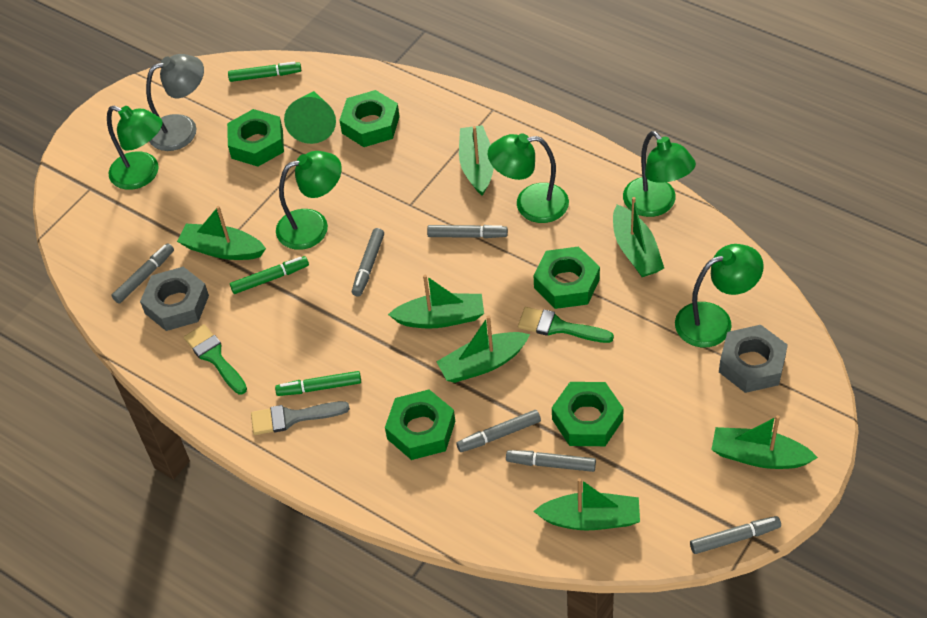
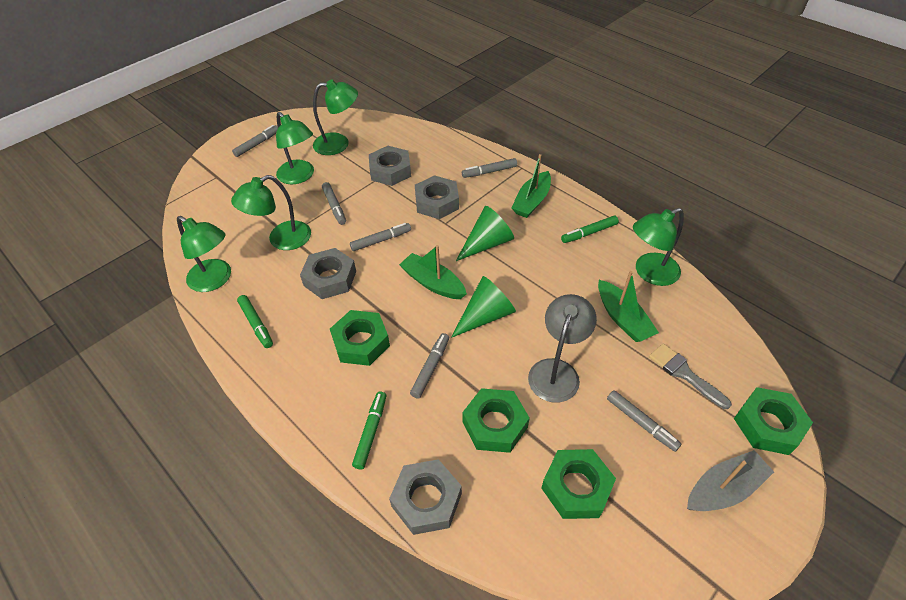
green boat: 7 -> 3
green brush: 2 -> 0
green cone: 1 -> 2
green nut: 5 -> 4
grey boat: 0 -> 1
grey nut: 2 -> 4

